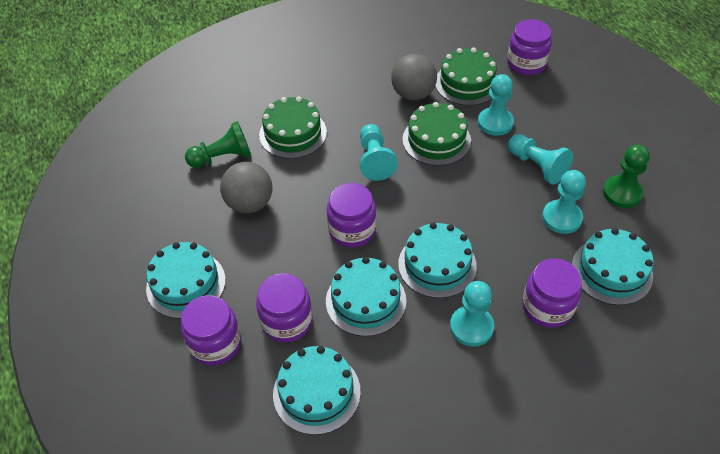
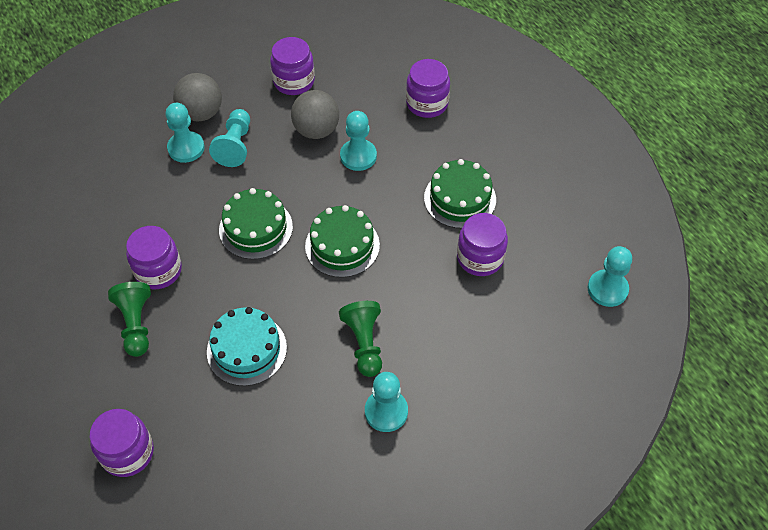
turquoise cake: 5 -> 1

